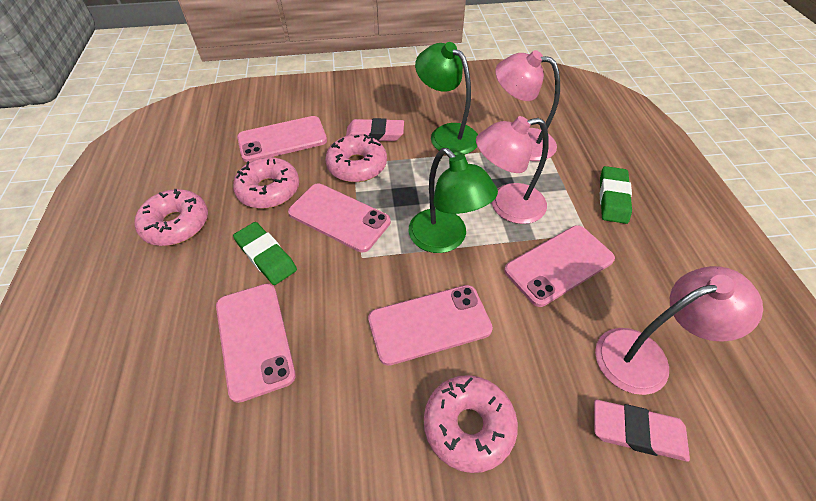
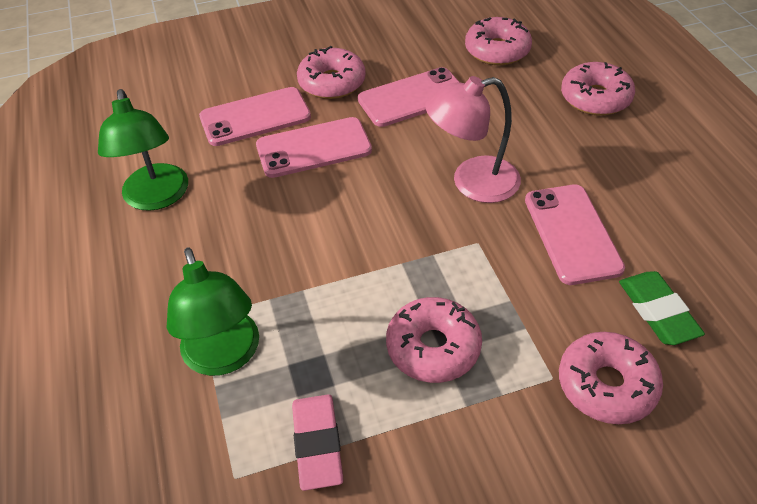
green eraser: 2 -> 1
pink donut: 4 -> 5
pink eraser: 2 -> 1
pink lamp: 3 -> 1
pink phone: 5 -> 4

